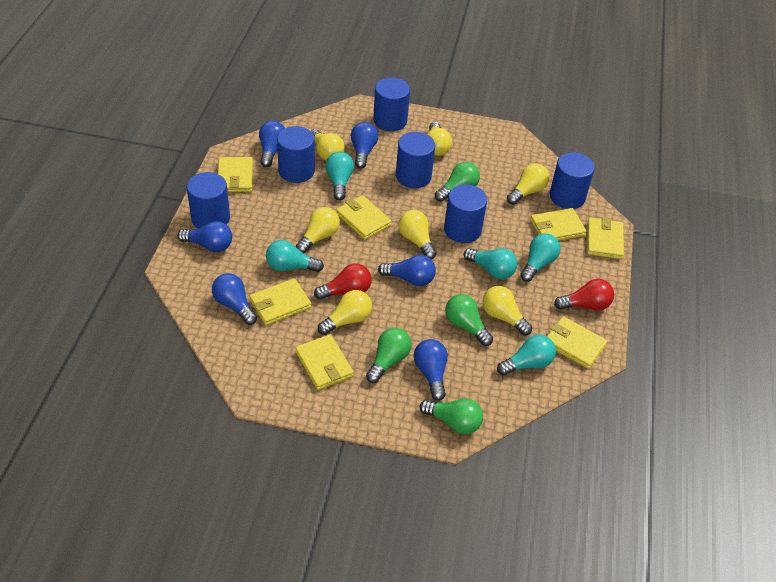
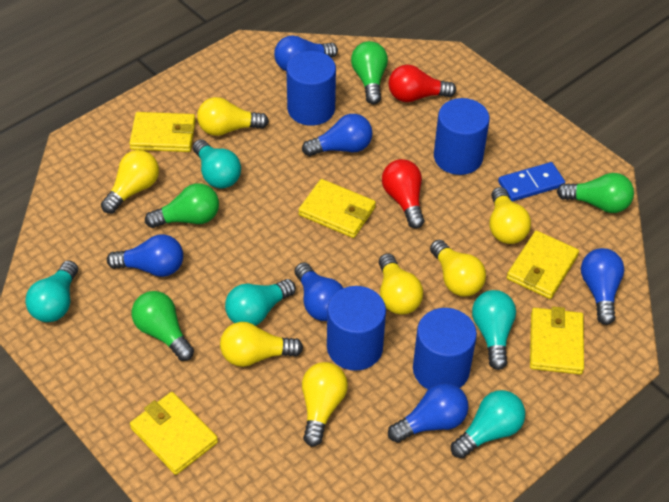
blue cylinder: 6 -> 4
blue domino: 0 -> 1
yellow wallet: 7 -> 5

